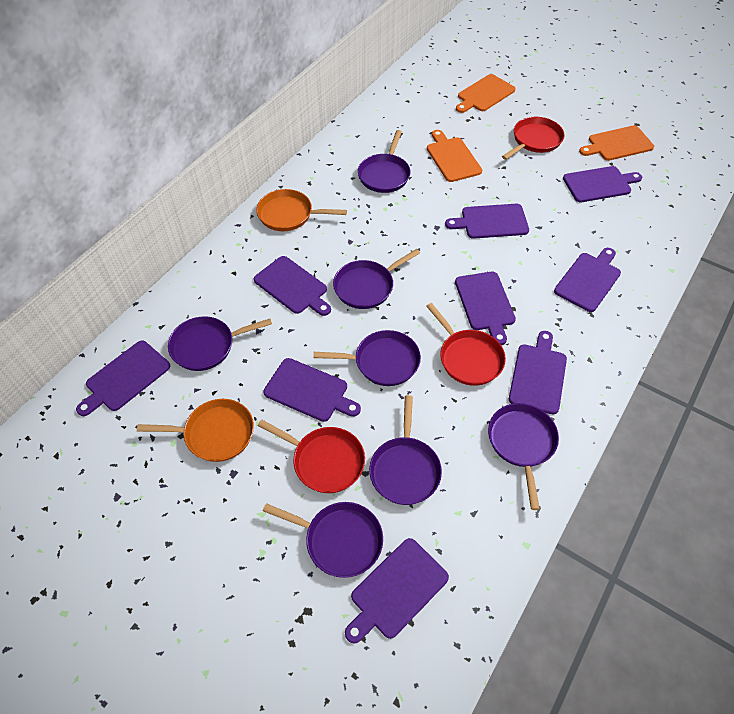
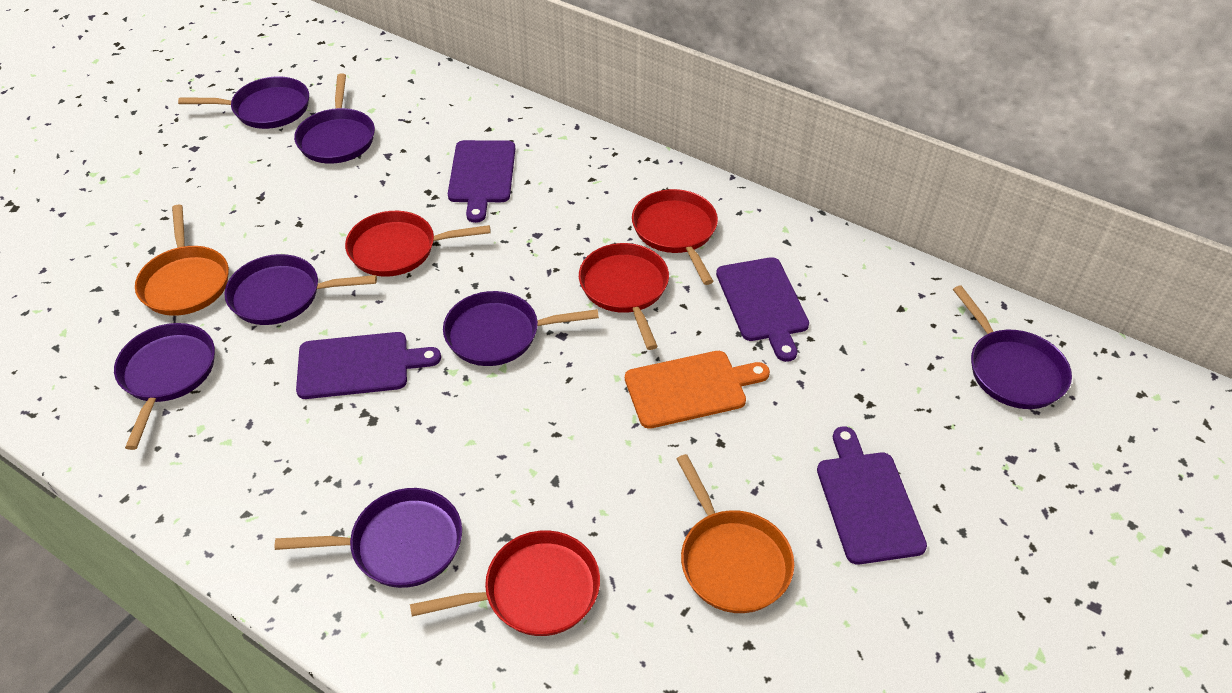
orange cutting board: 3 -> 1
purple cutting board: 9 -> 4
red pan: 3 -> 4

